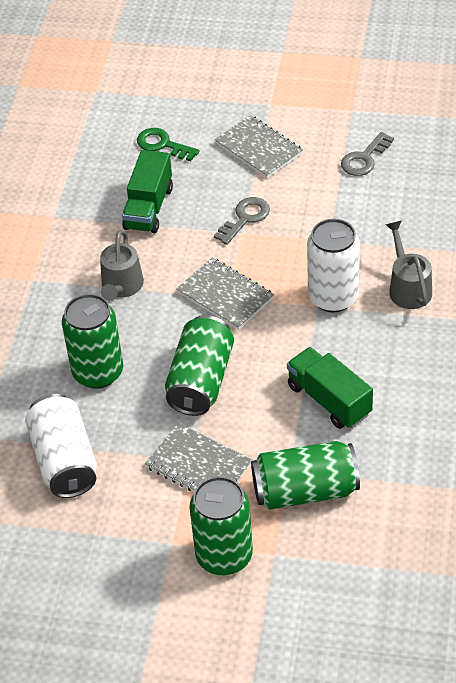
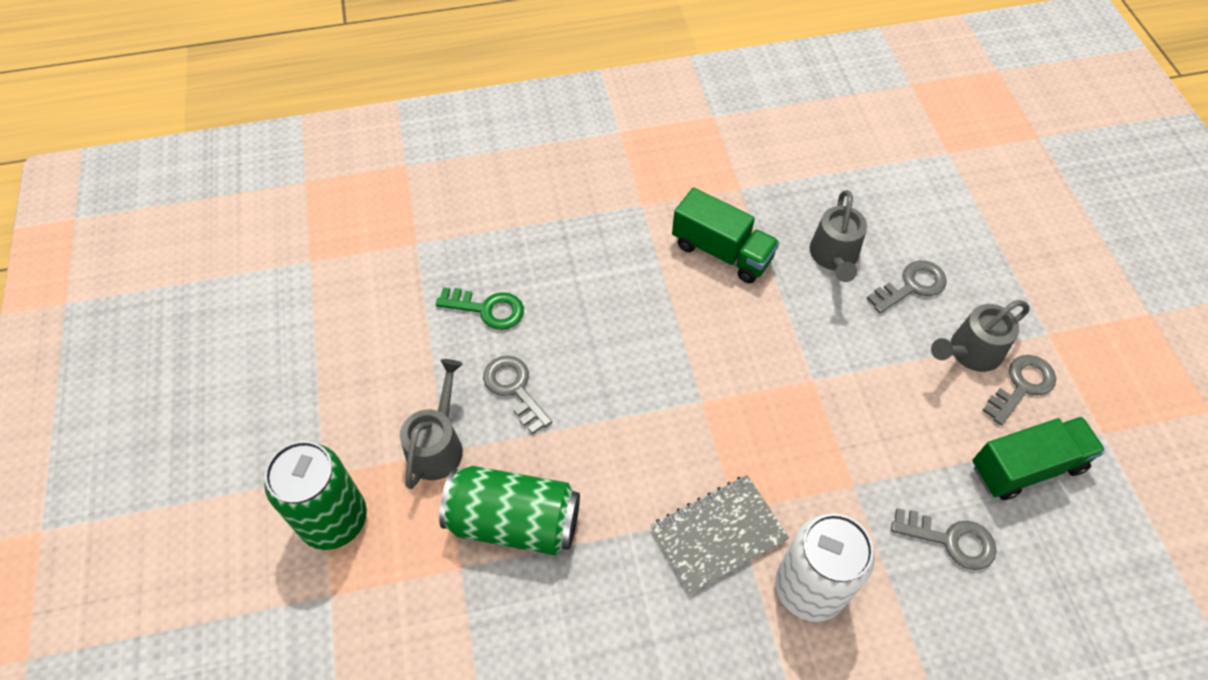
green can: 4 -> 2
grey key: 2 -> 4
grey notebook: 3 -> 1
grey watering can: 2 -> 3
white can: 2 -> 1

